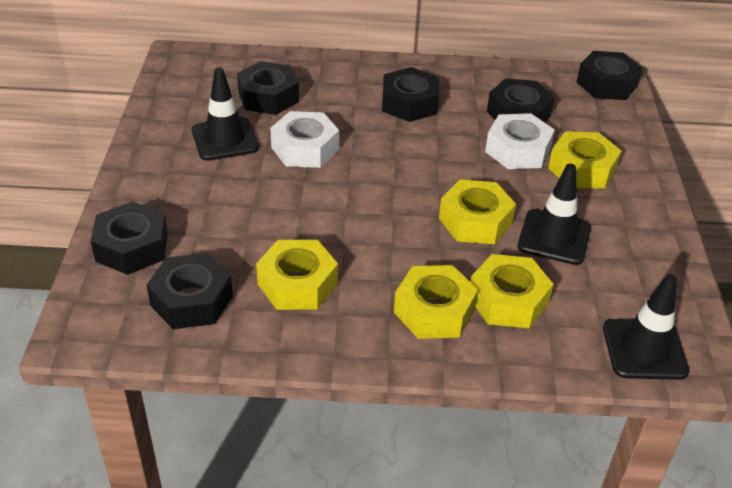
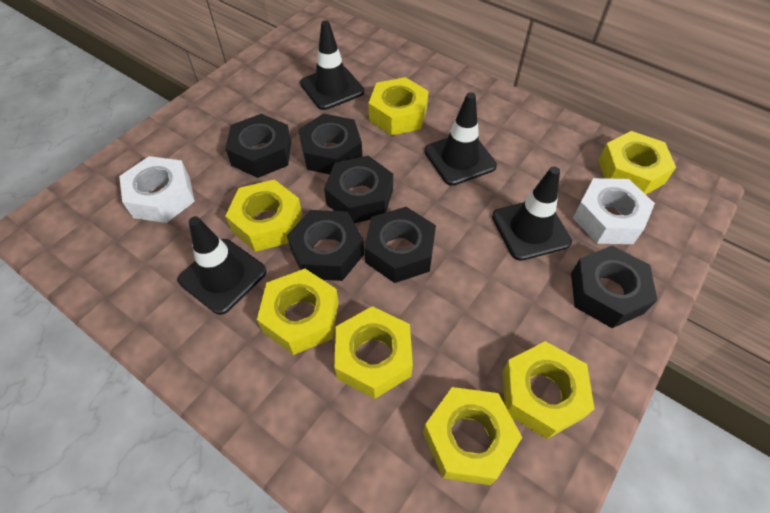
black traffic cone: 3 -> 4
yellow nut: 5 -> 7

